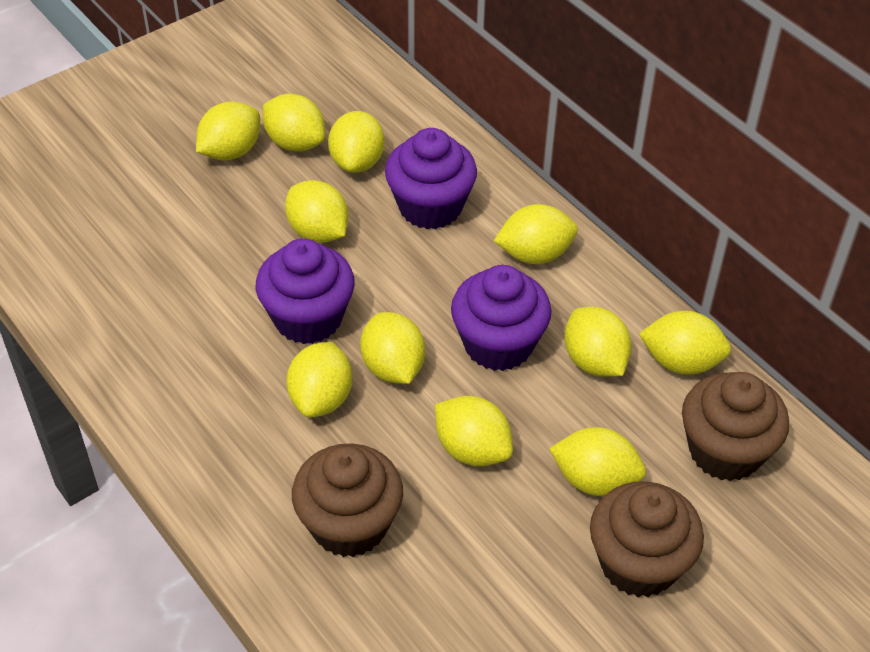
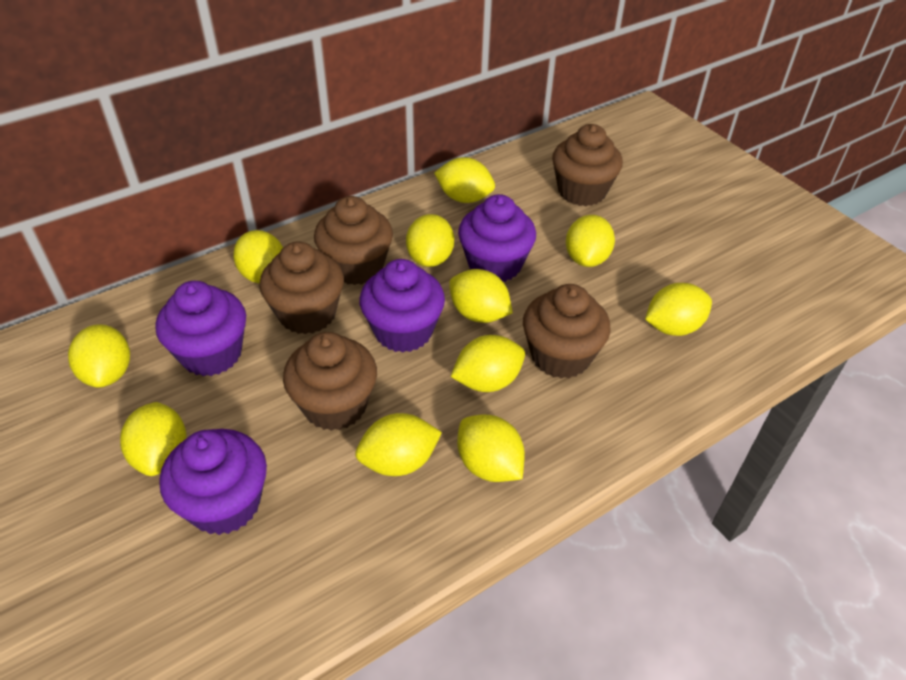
brown cupcake: 3 -> 5
purple cupcake: 3 -> 4

